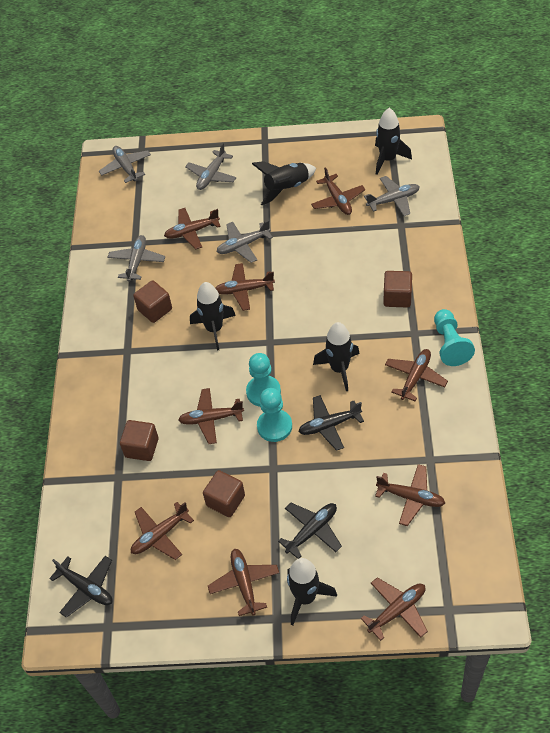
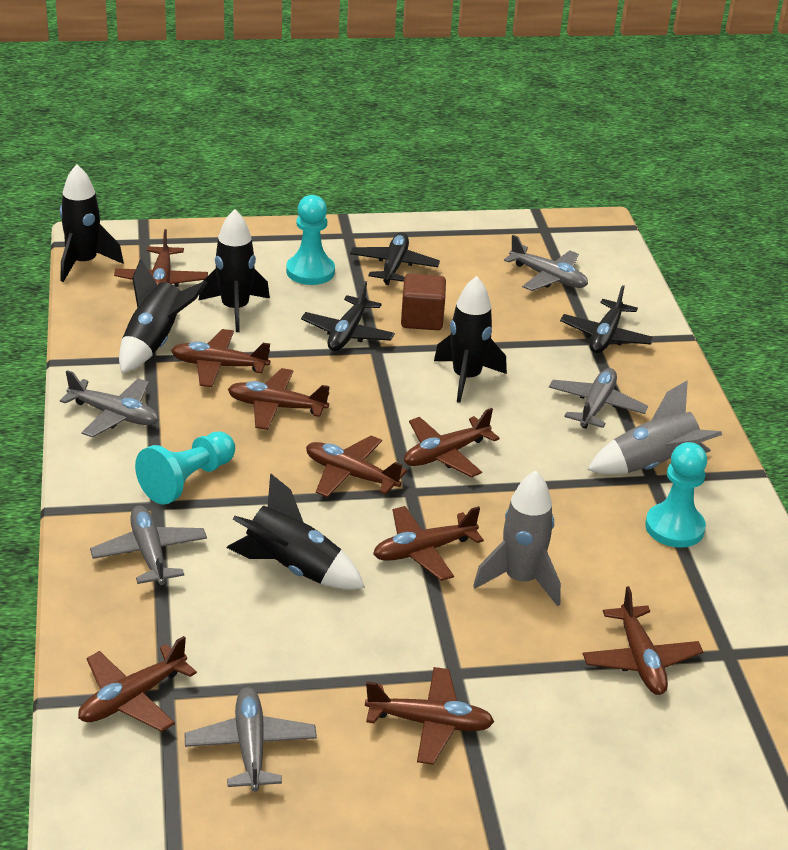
brown cube: 4 -> 1
grey rocket: 0 -> 2

